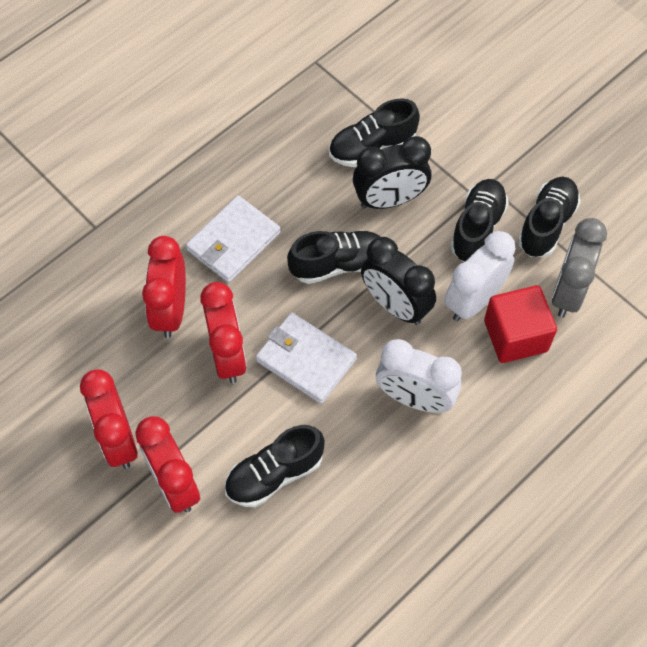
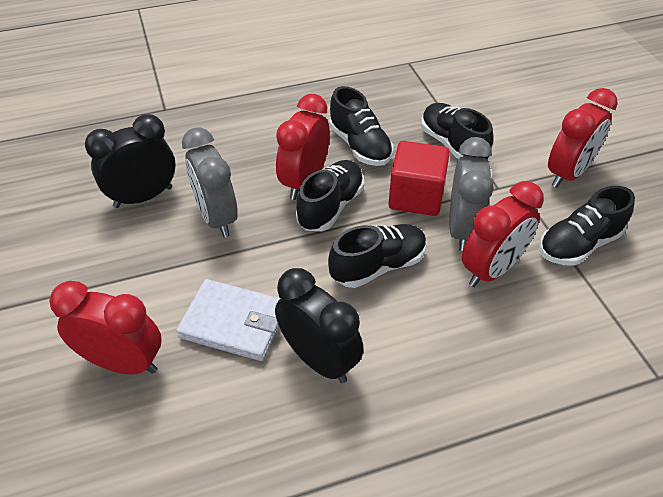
grey clock: 1 -> 2
white clock: 2 -> 0
white wallet: 2 -> 1

